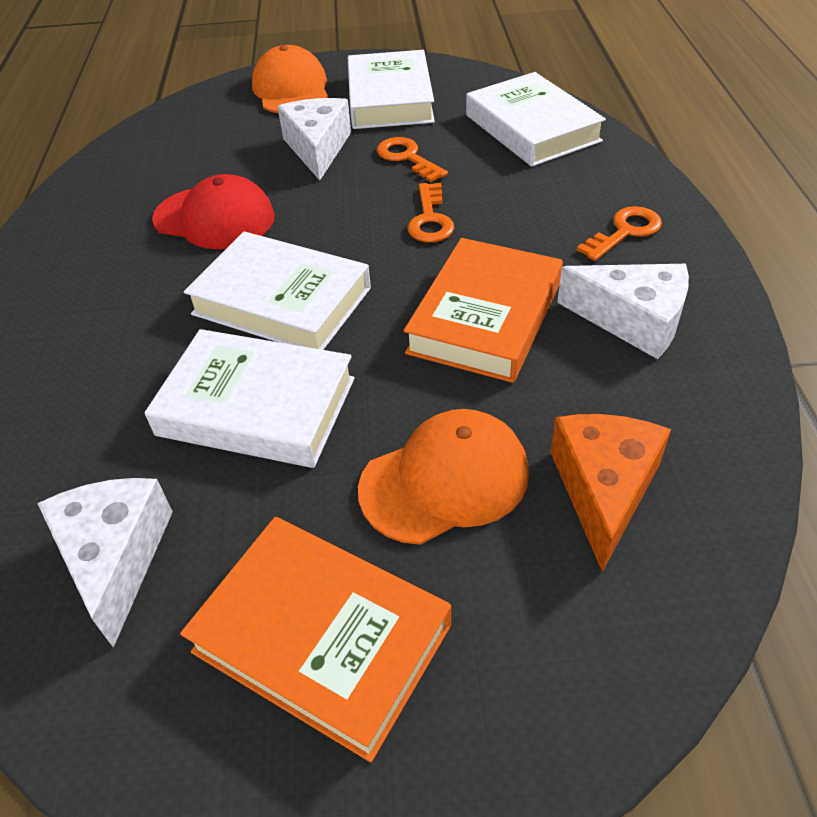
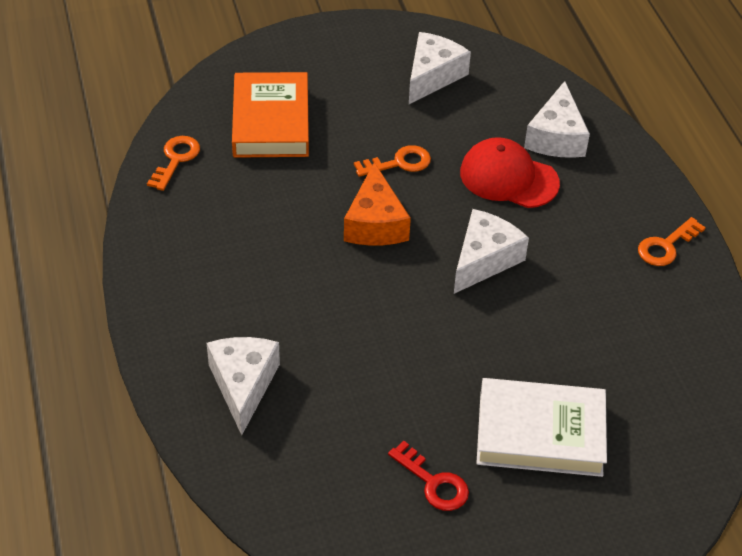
orange book: 2 -> 1
orange cap: 2 -> 0
red key: 0 -> 1
white book: 4 -> 1
white cheese: 3 -> 4

